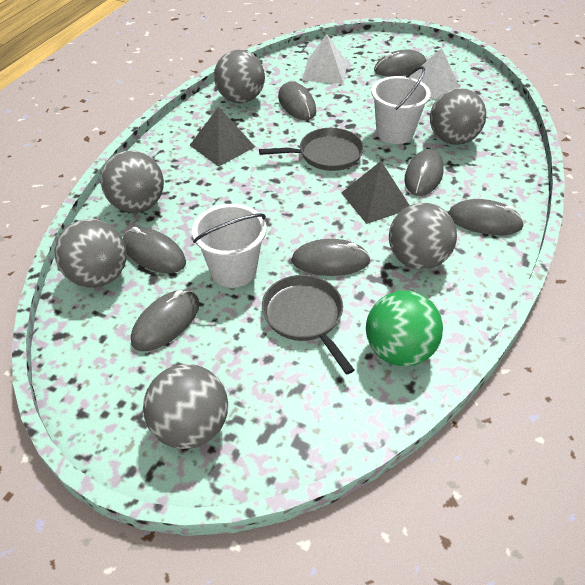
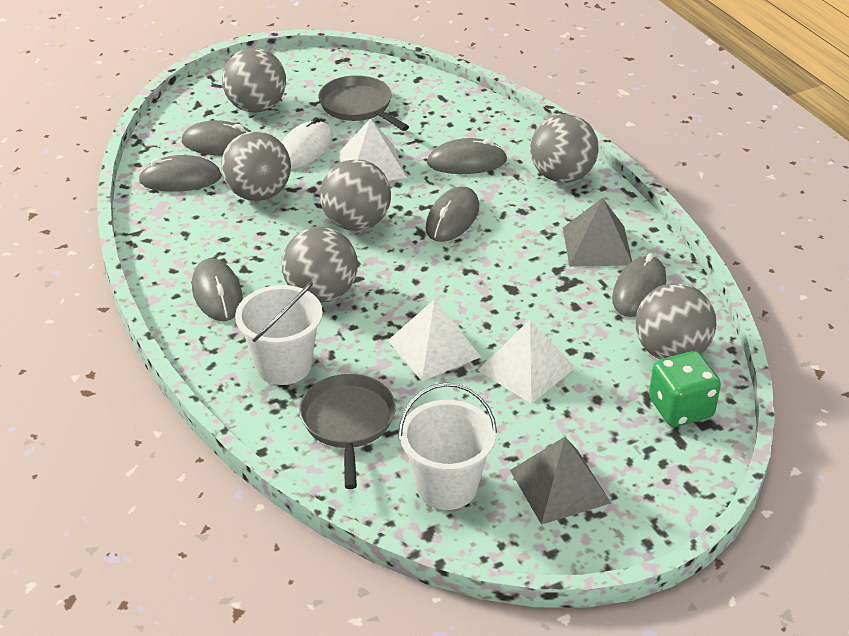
green ball: 1 -> 0
green dice: 0 -> 1
grey mouse: 7 -> 6
white mouse: 0 -> 1
white pyramid: 2 -> 3

